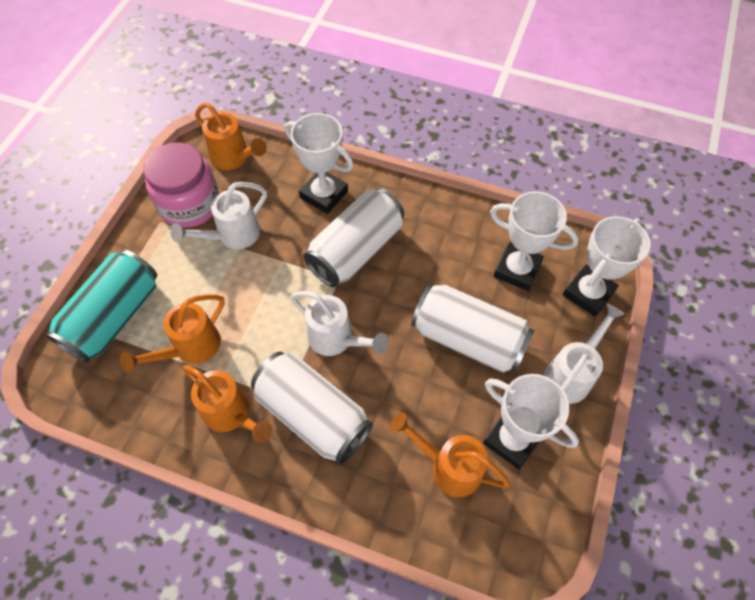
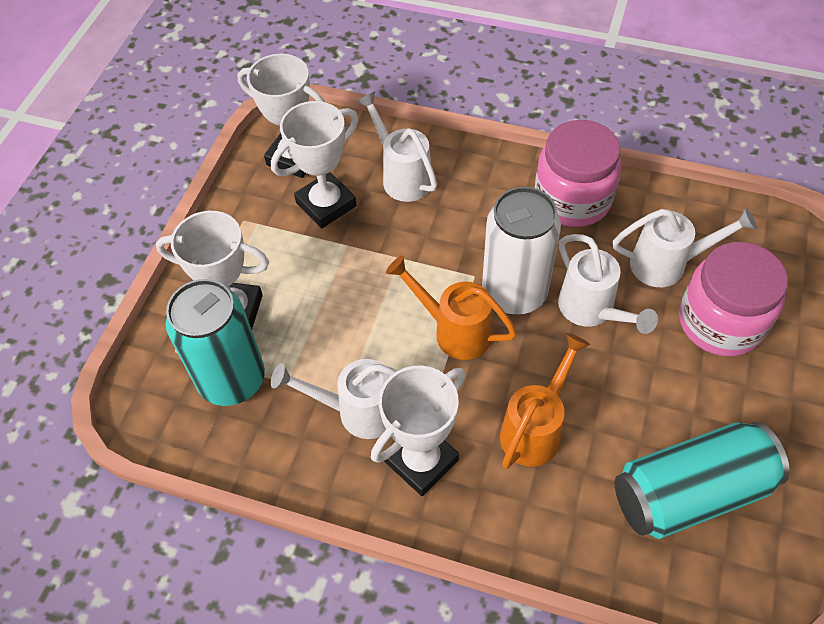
orange watering can: 4 -> 2
pink jar: 1 -> 2
turquoise can: 1 -> 2
white can: 3 -> 1
white watering can: 3 -> 4

